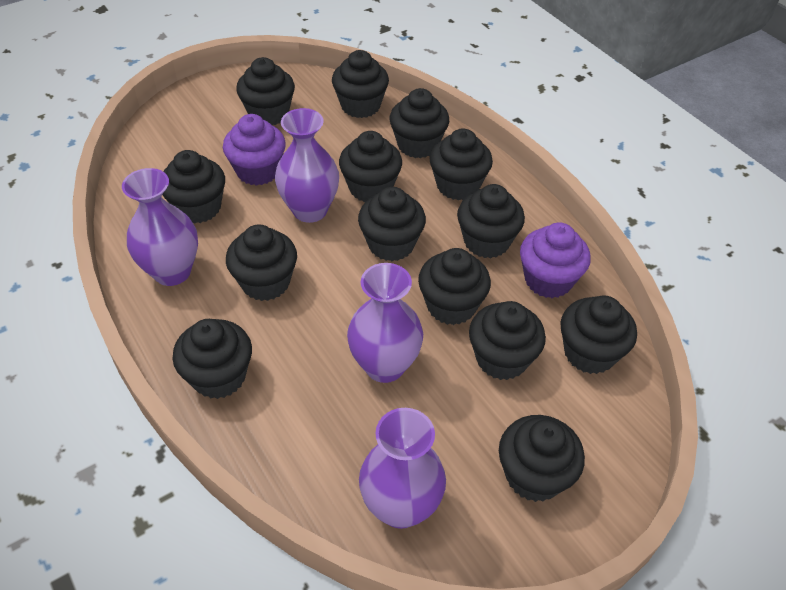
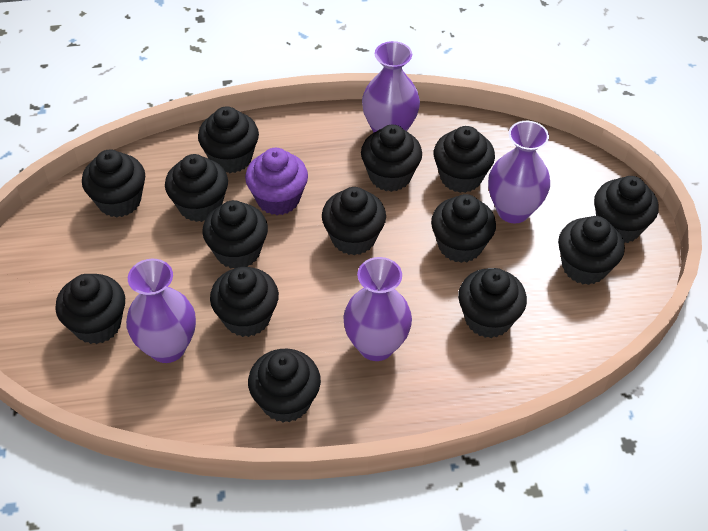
purple cupcake: 2 -> 1

